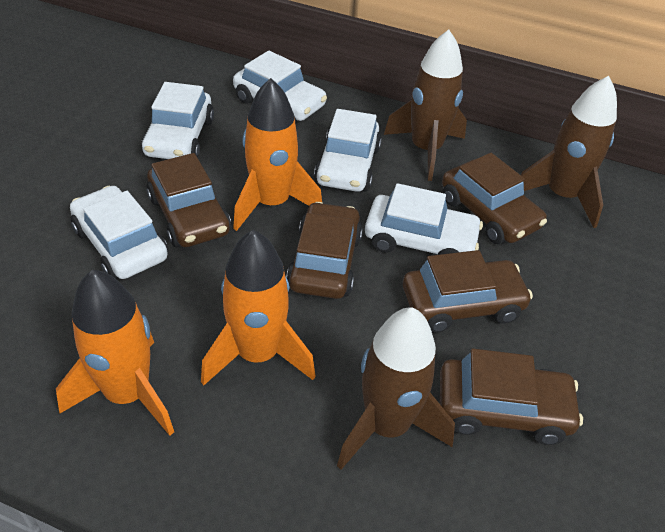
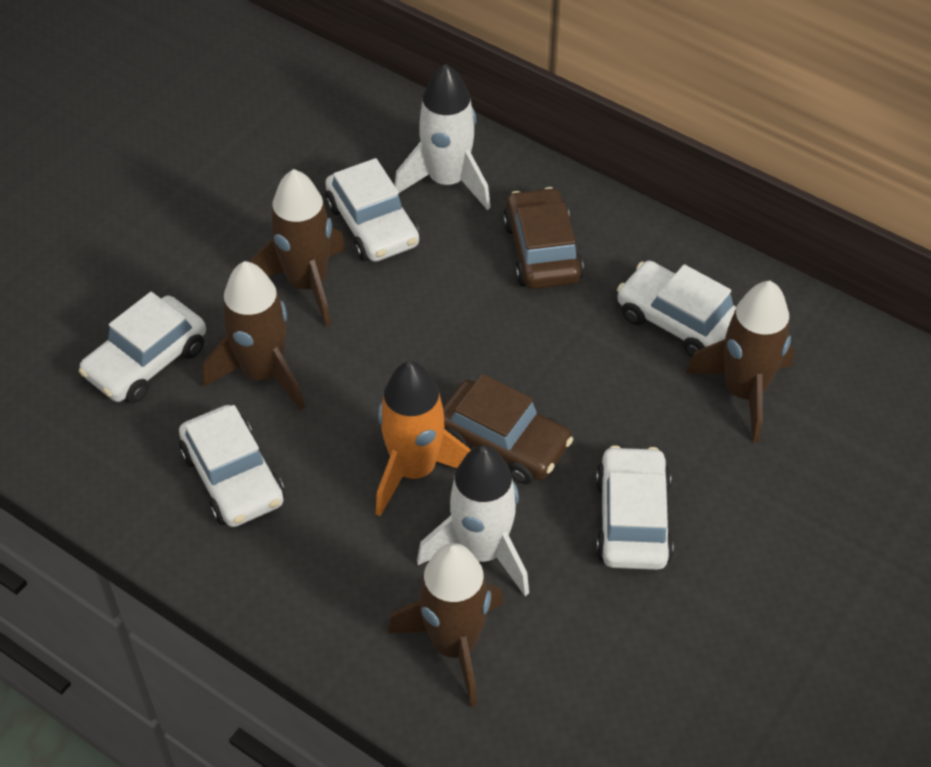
brown car: 5 -> 2
brown rocket: 3 -> 4
orange rocket: 3 -> 1
white rocket: 0 -> 2

